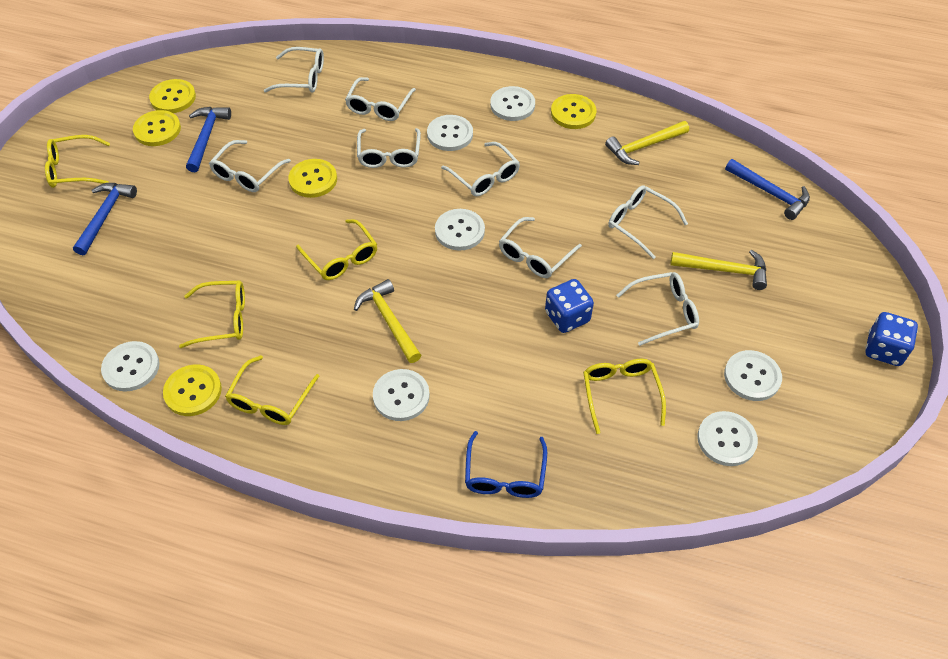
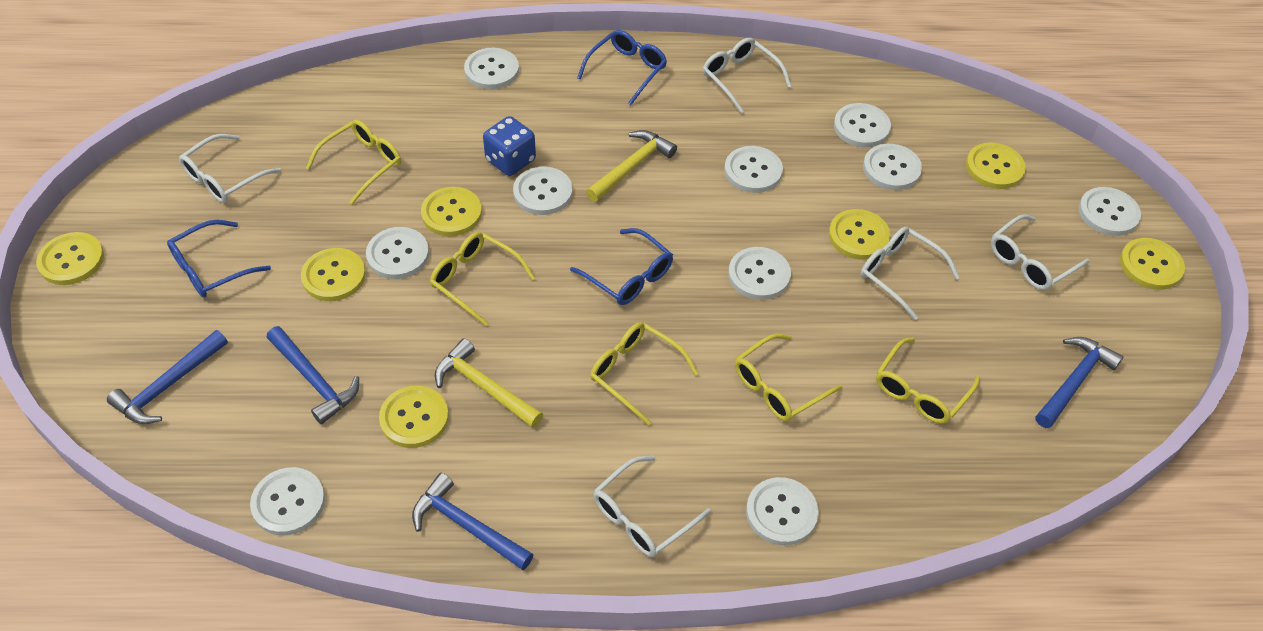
blue dice: 2 -> 1
blue glasses: 1 -> 3
blue hammer: 3 -> 4
white button: 7 -> 10
white glasses: 8 -> 5
yellow button: 5 -> 7
yellow hammer: 3 -> 2

